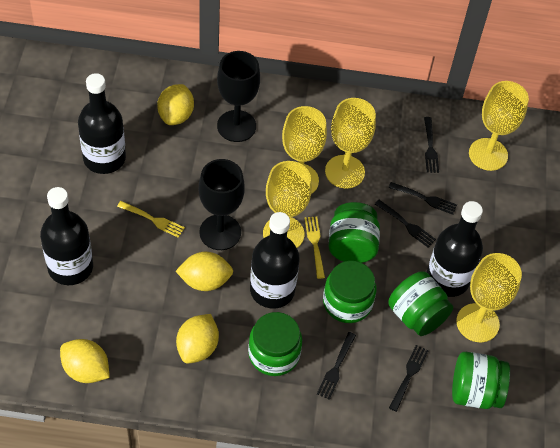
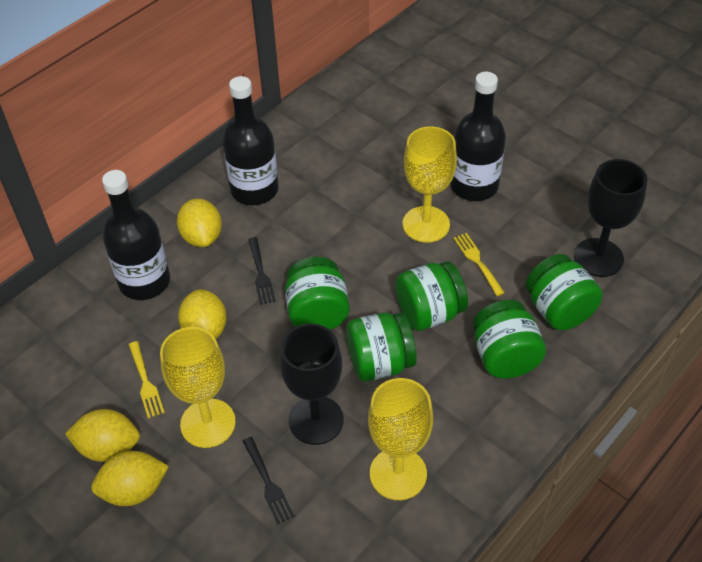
black bottle: 4 -> 3
black fork: 5 -> 2
yellow goblet: 5 -> 3

